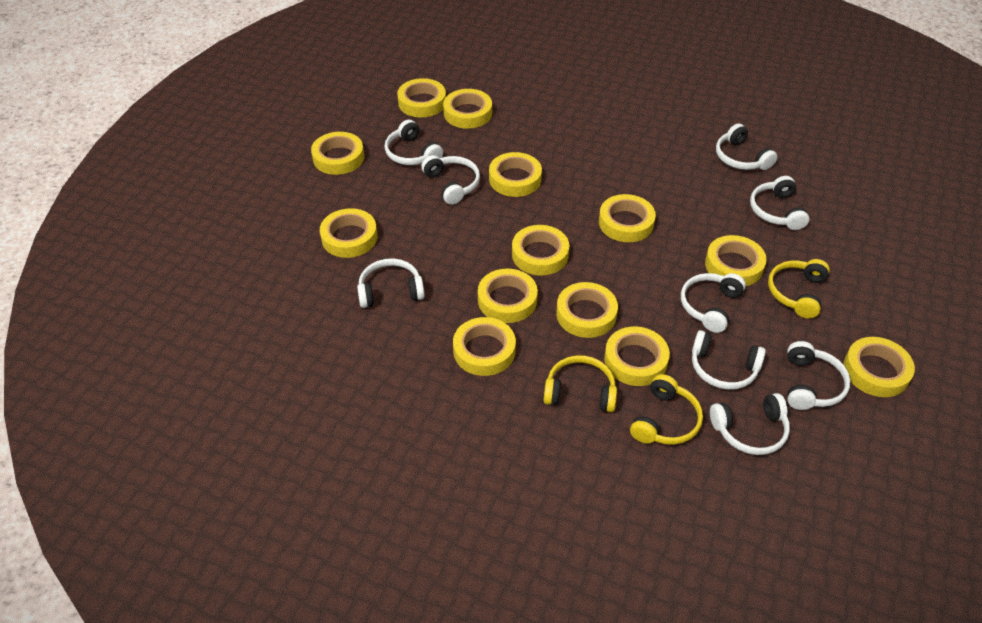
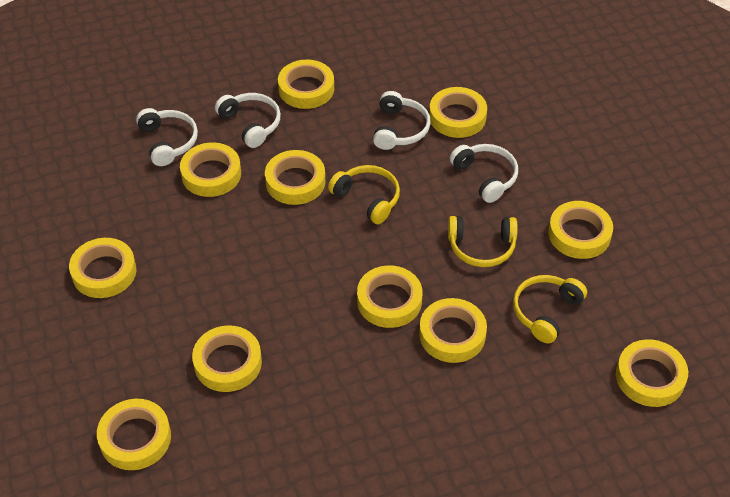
white headphones: 9 -> 4
yellow tape: 13 -> 11

